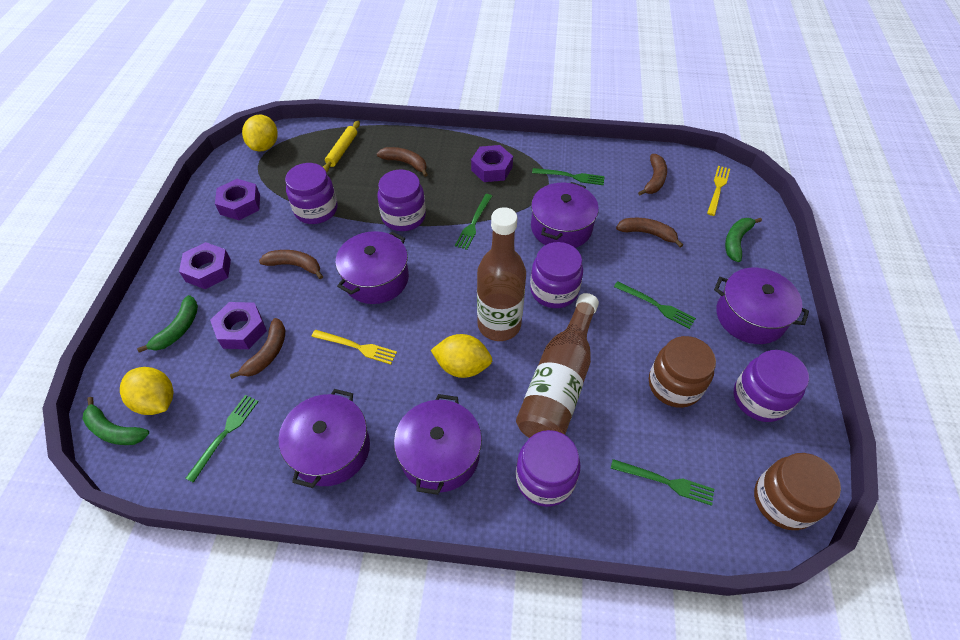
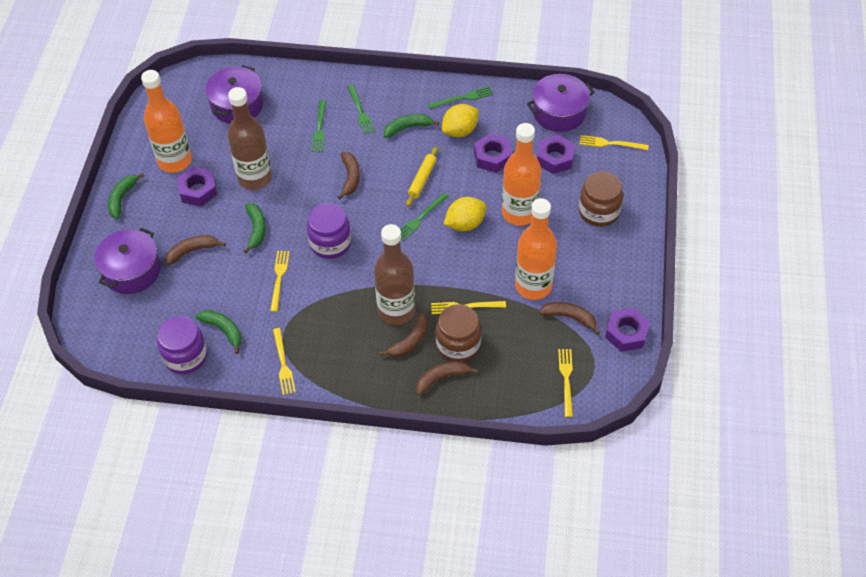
green banana: 3 -> 4
green fork: 5 -> 4
orange bottle: 0 -> 3
purple jar: 5 -> 2
purple pot: 5 -> 3
yellow fork: 2 -> 5
yellow lemon: 3 -> 2

